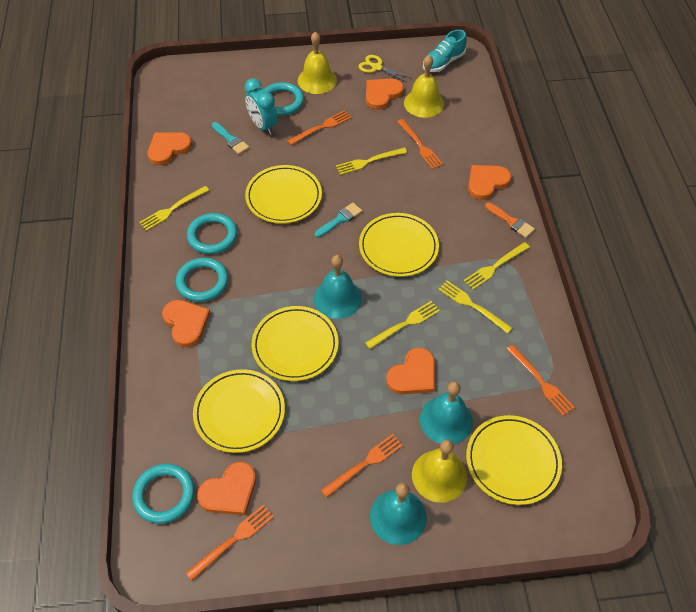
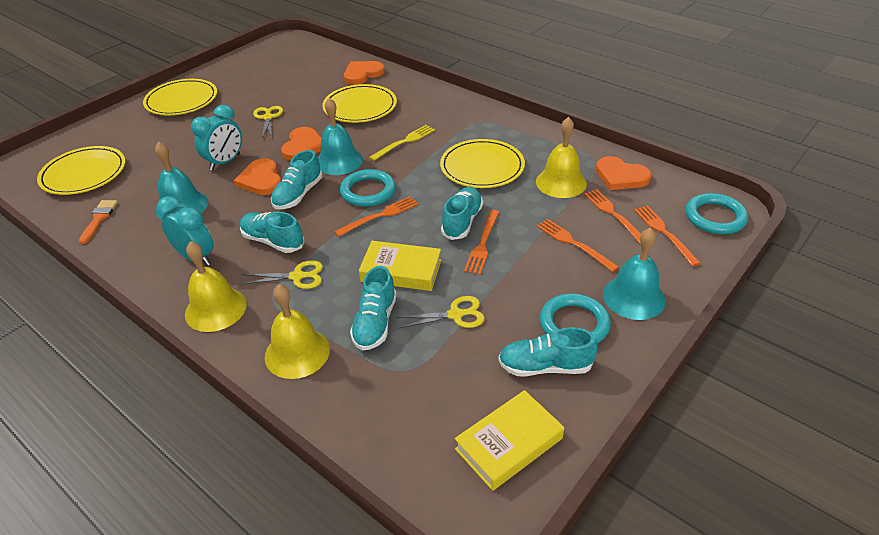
orange heart: 6 -> 4
turquoise brush: 2 -> 0
turquoise clock: 1 -> 2
turquoise ring: 4 -> 3
turquoise shoe: 1 -> 5
yellow book: 0 -> 2
yellow fork: 5 -> 1
yellow plate: 5 -> 4
yellow scissors: 1 -> 3

